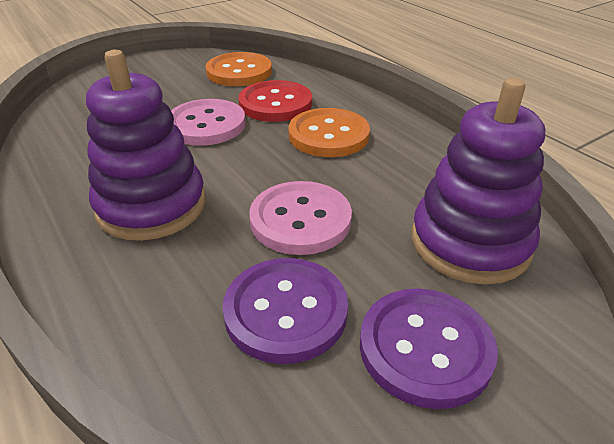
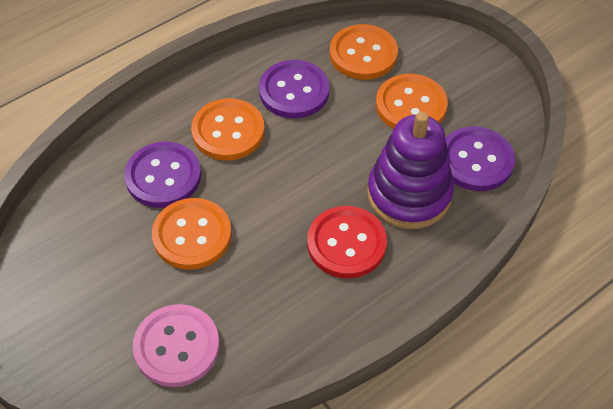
orange button: 2 -> 4
pink button: 2 -> 1
purple button: 2 -> 3
purple stacking toy: 2 -> 1

